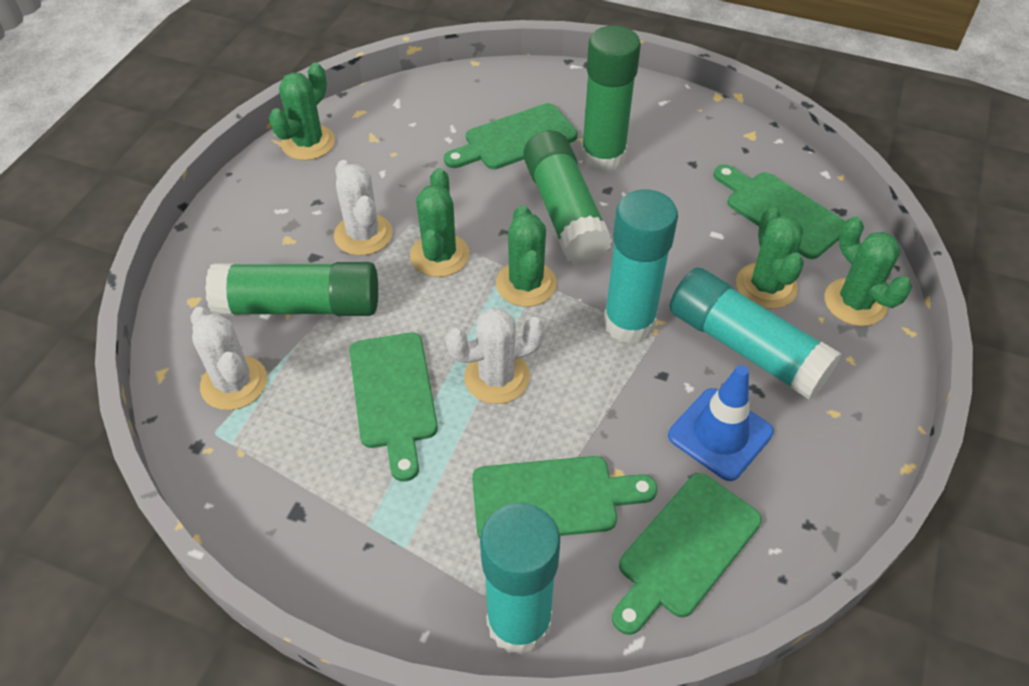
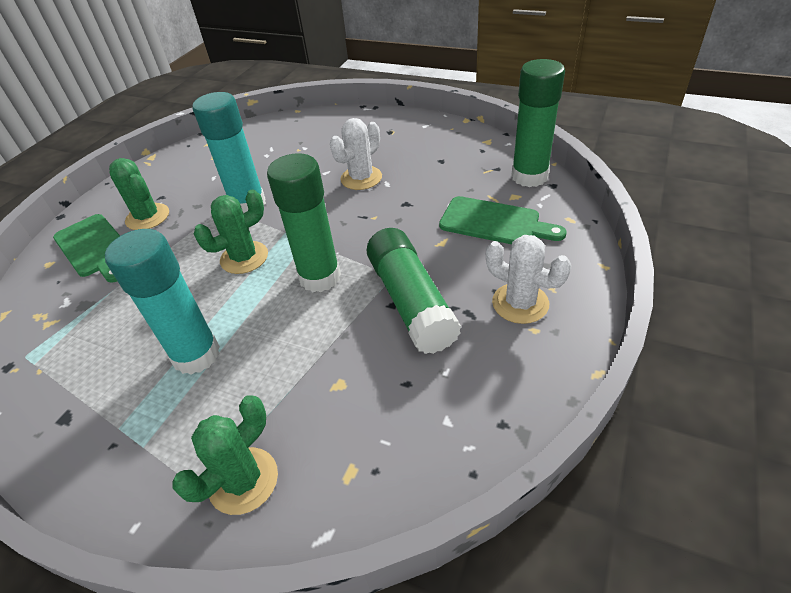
blue traffic cone: 1 -> 0
green cactus: 5 -> 3
green cutting board: 5 -> 2
turquoise glue stick: 3 -> 2
white cactus: 3 -> 2

